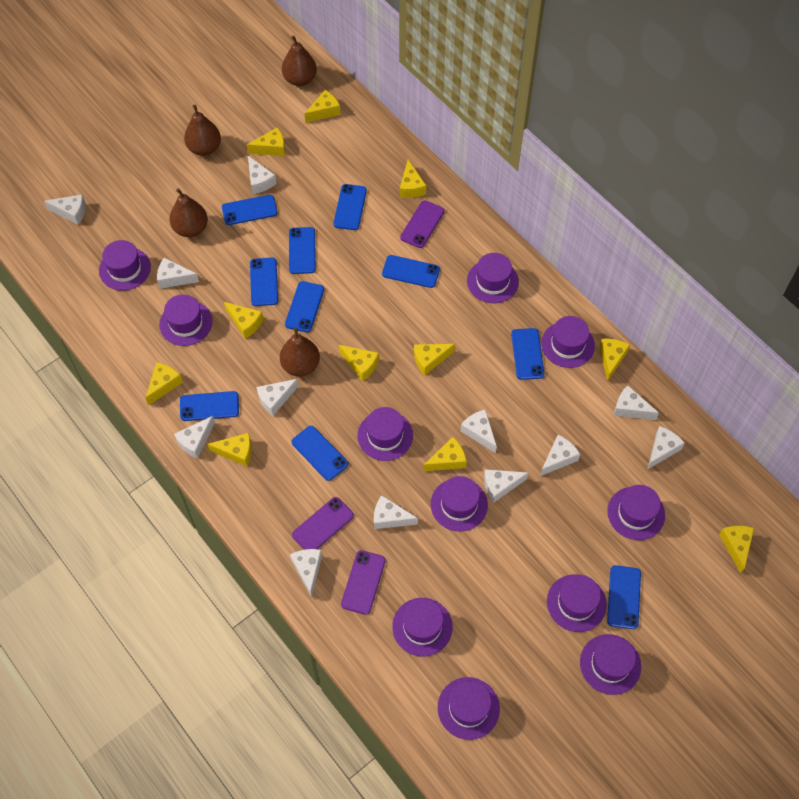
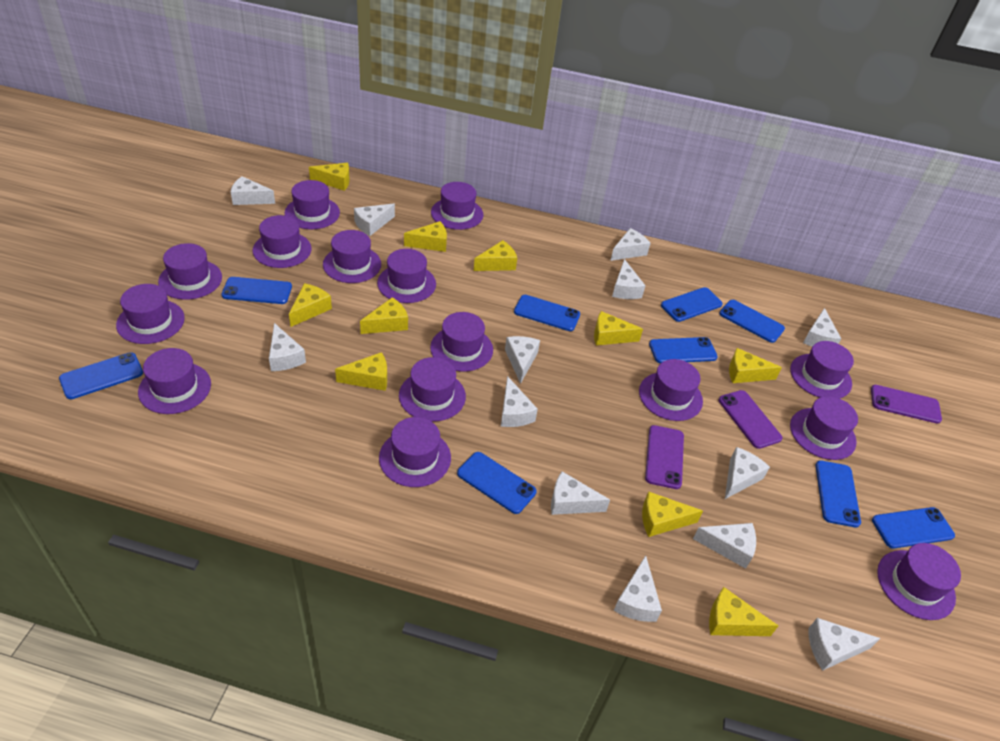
blue phone: 10 -> 9
brown pear: 4 -> 0
purple hat: 11 -> 15
white cheese: 12 -> 13
yellow cheese: 11 -> 10

